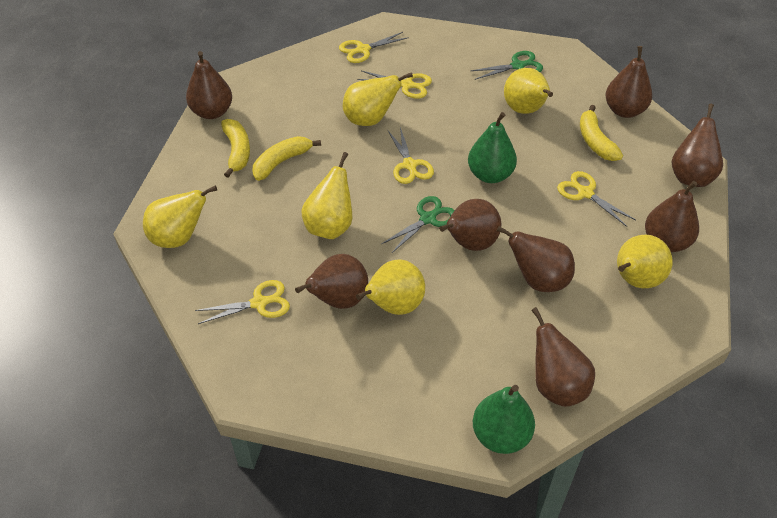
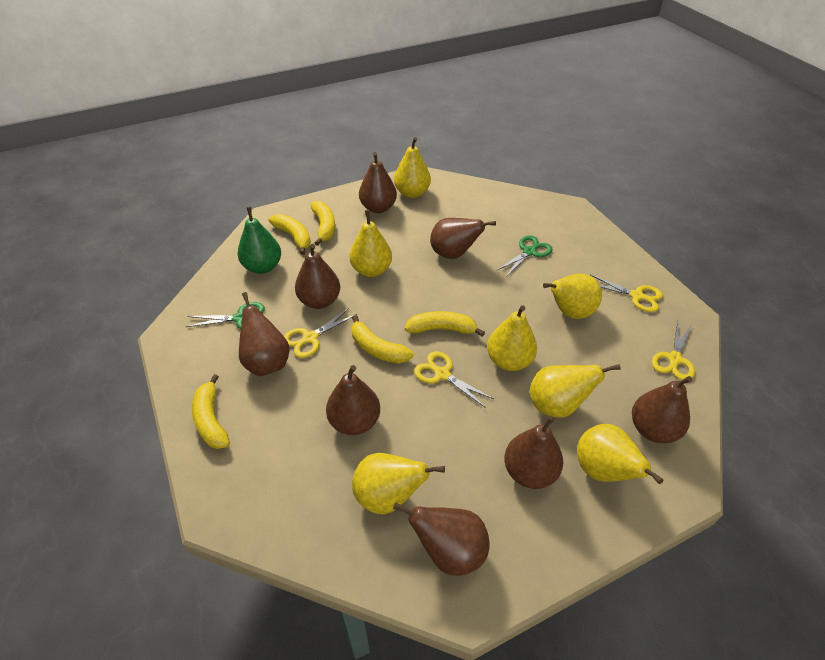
green pear: 2 -> 1
yellow banana: 3 -> 5
yellow pear: 6 -> 7
yellow scissors: 5 -> 4

